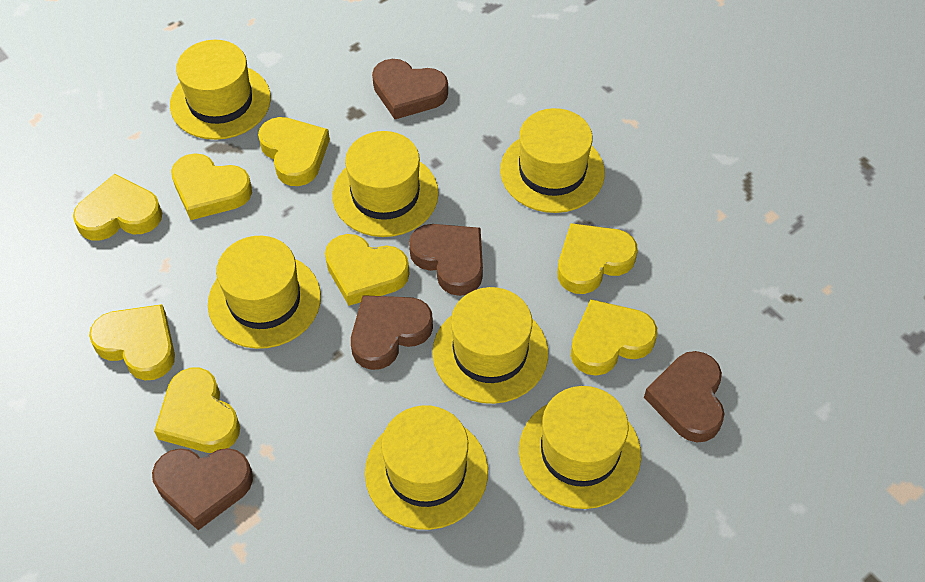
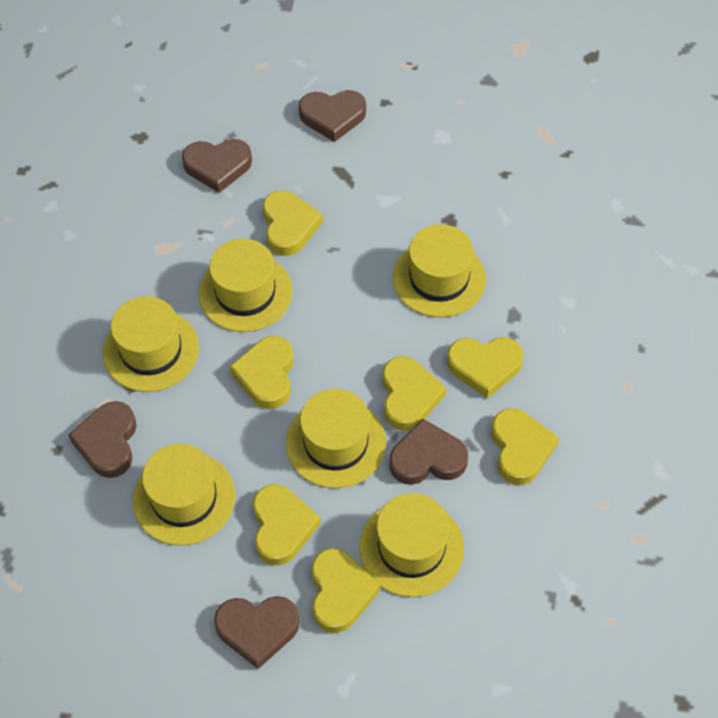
yellow hat: 7 -> 6
yellow heart: 8 -> 7

